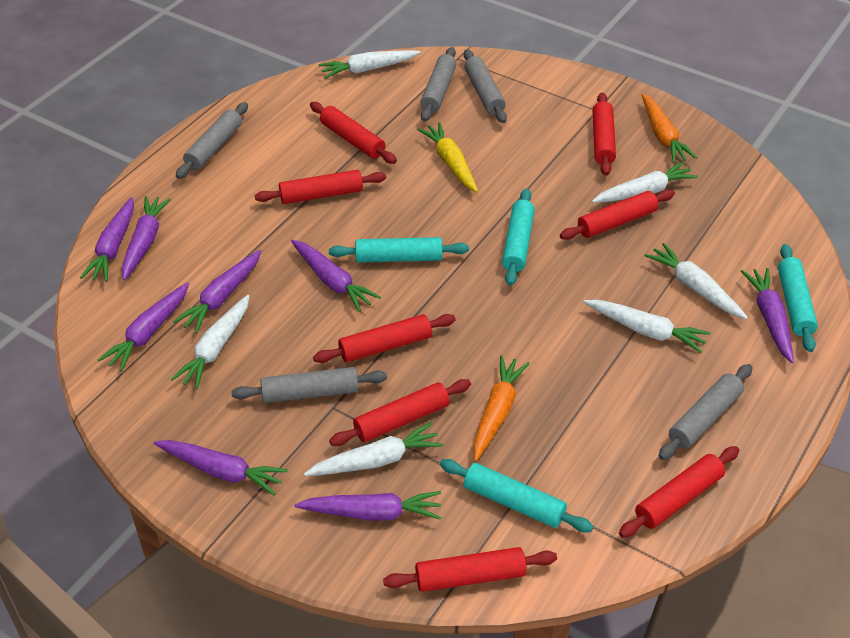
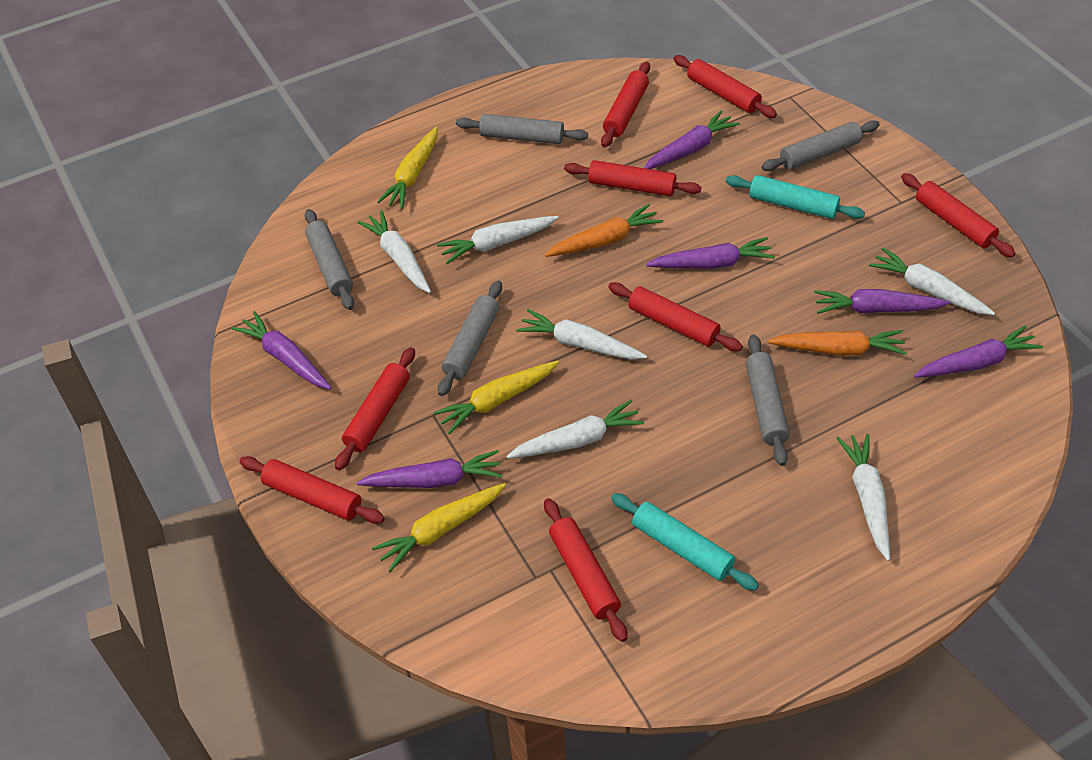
purple carrot: 8 -> 6
turquoise rolling pin: 4 -> 2
yellow carrot: 1 -> 3

